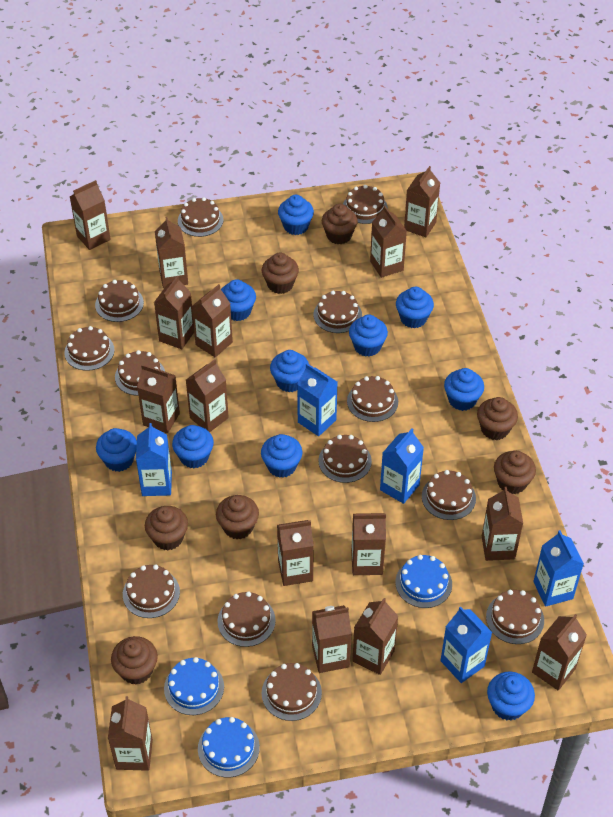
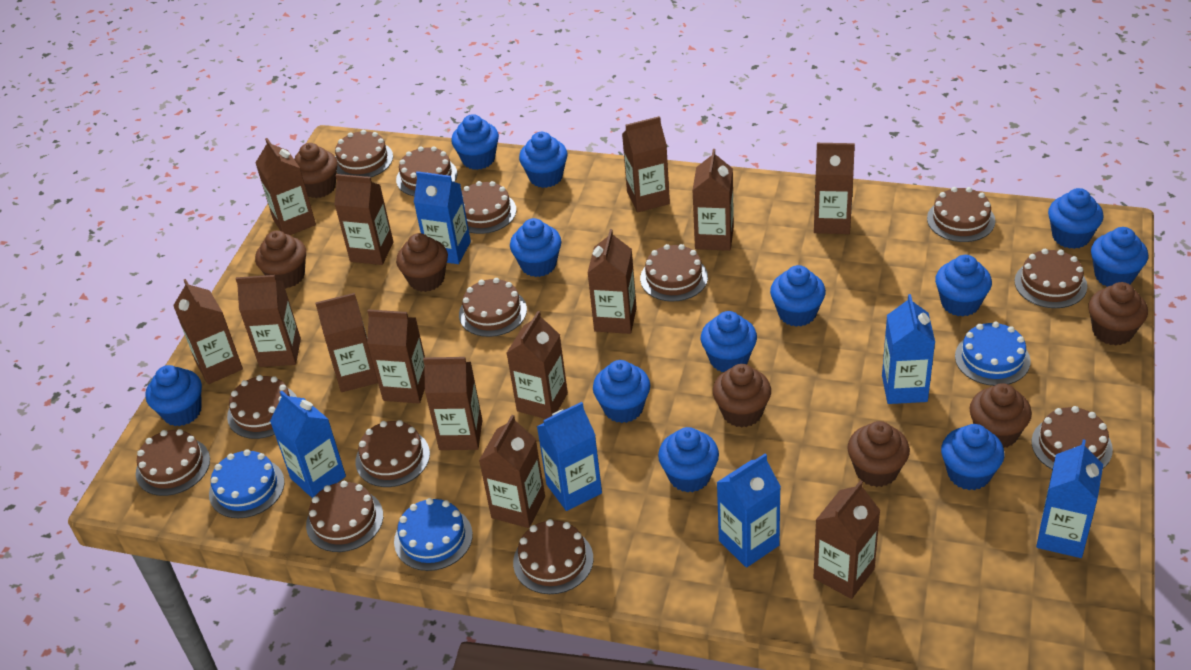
blue carton: 5 -> 6
blue cupcake: 10 -> 12
brown carton: 15 -> 14

